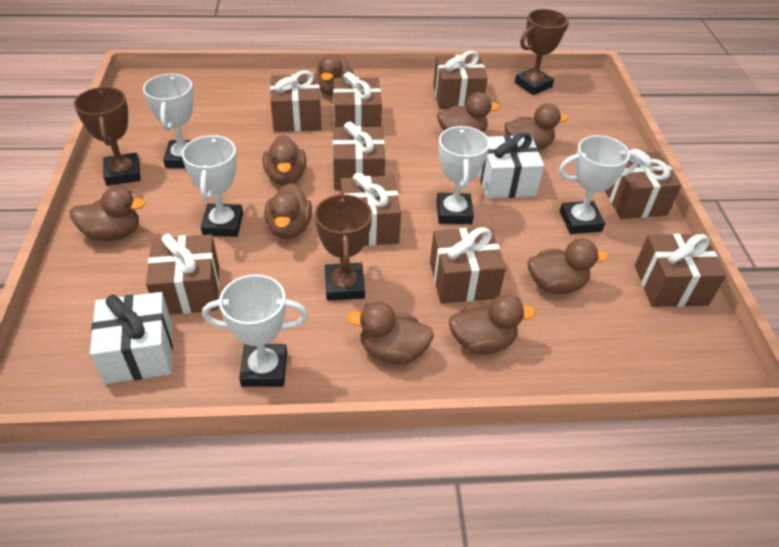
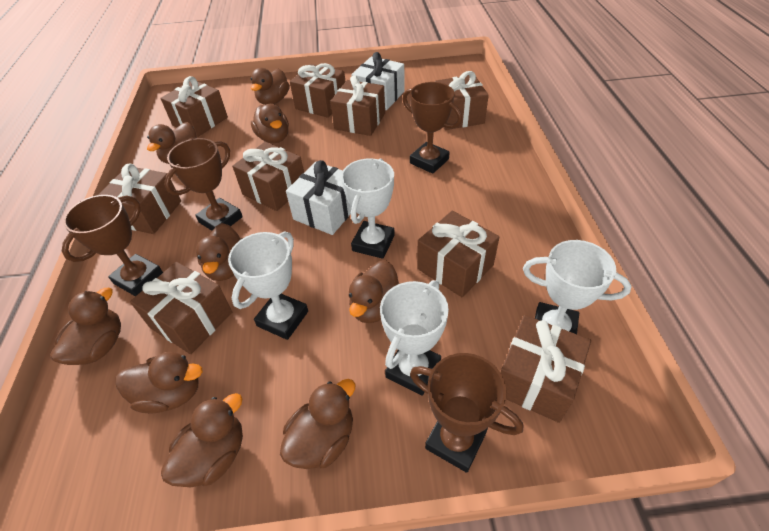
brown trophy: 3 -> 4
white trophy: 5 -> 4

